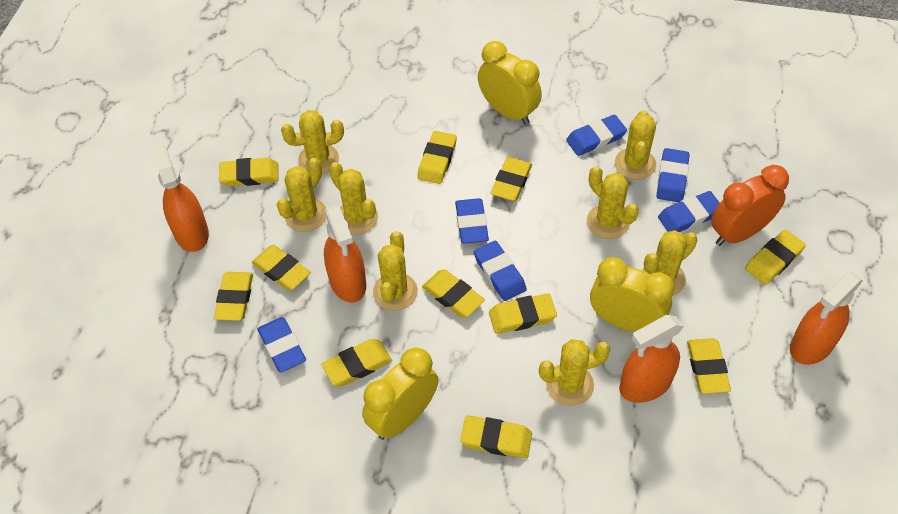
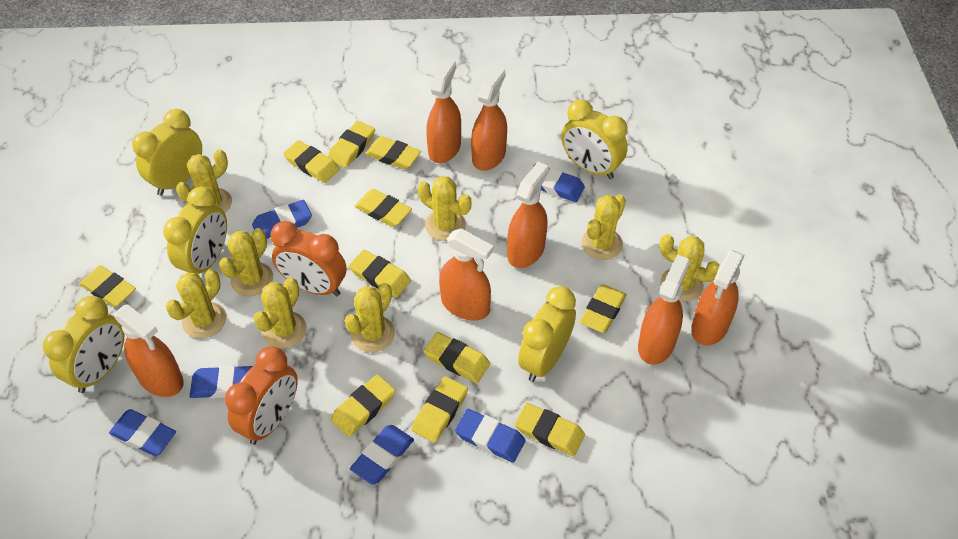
orange clock: 1 -> 2
orange spray bottle: 4 -> 7
yellow clock: 3 -> 5

